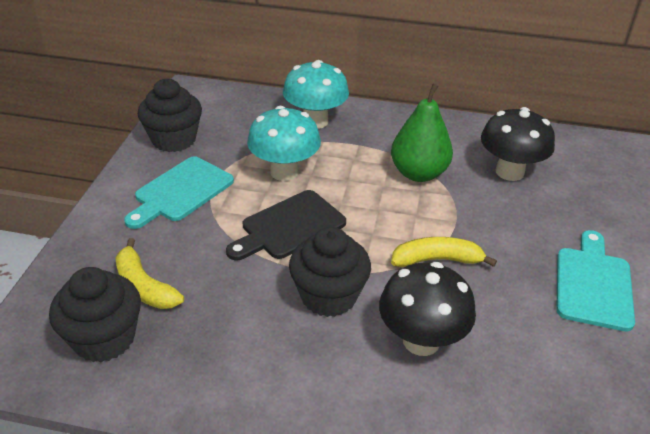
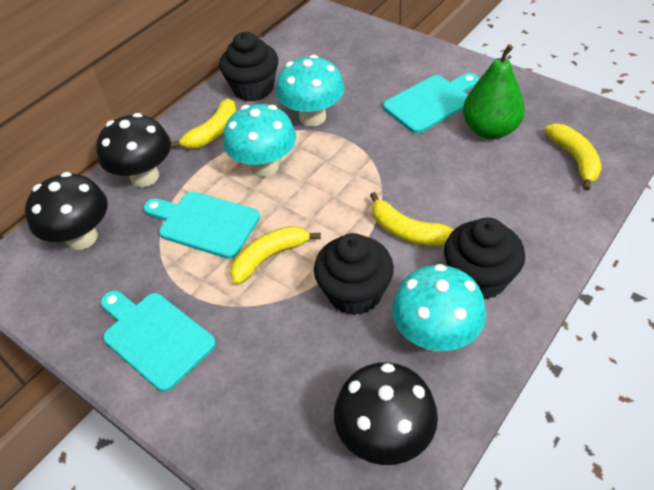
black cutting board: 1 -> 0
black mushroom: 2 -> 3
turquoise cutting board: 2 -> 3
turquoise mushroom: 2 -> 3
yellow banana: 2 -> 4

